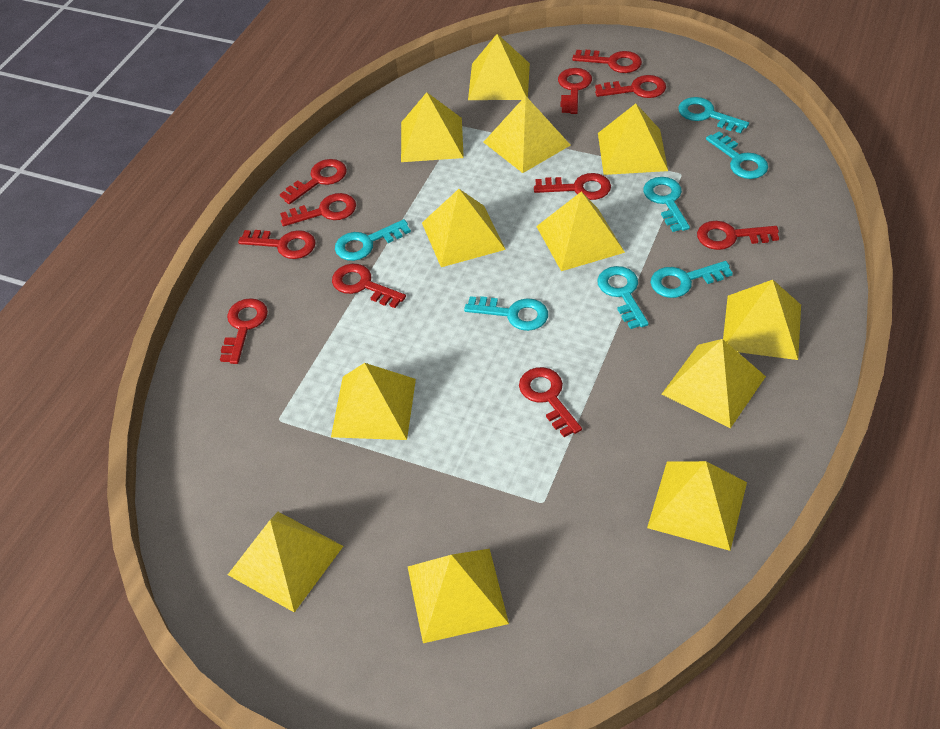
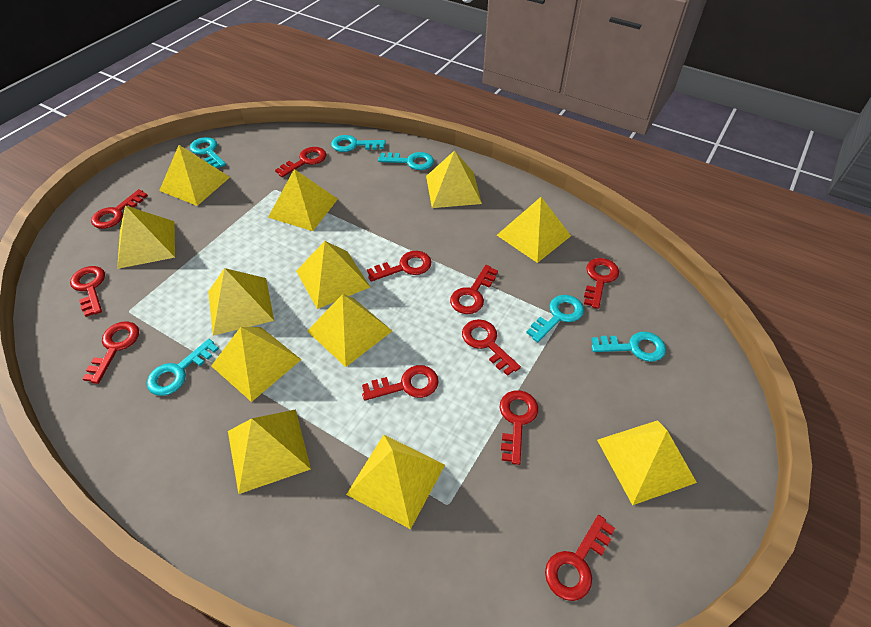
turquoise key: 7 -> 6

